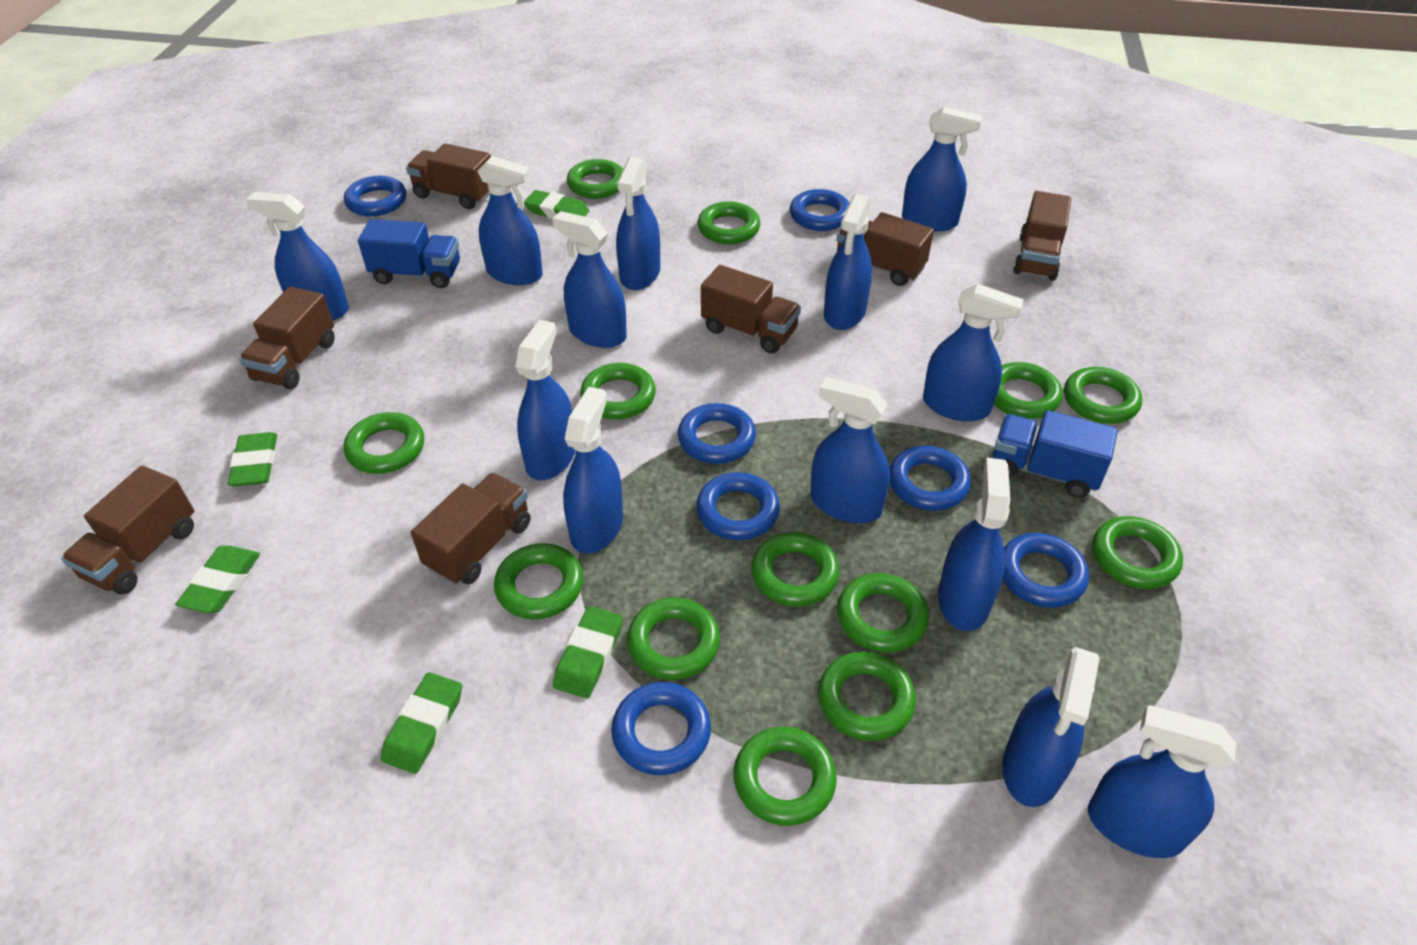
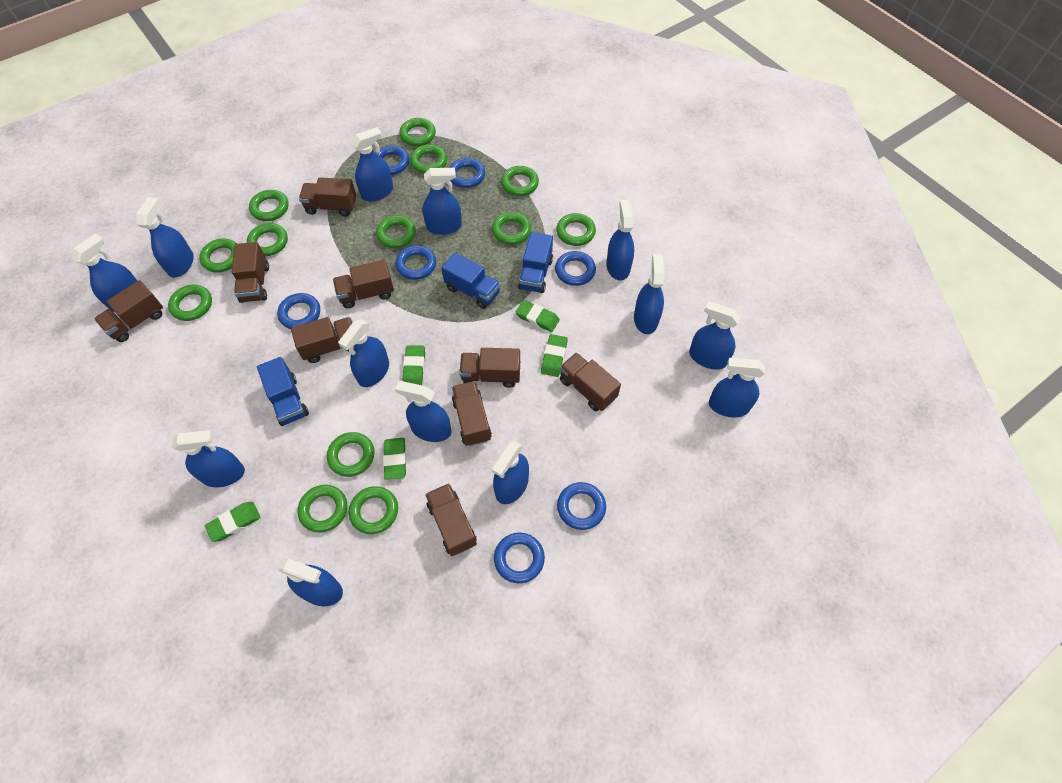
blue truck: 2 -> 3
brown truck: 7 -> 9

